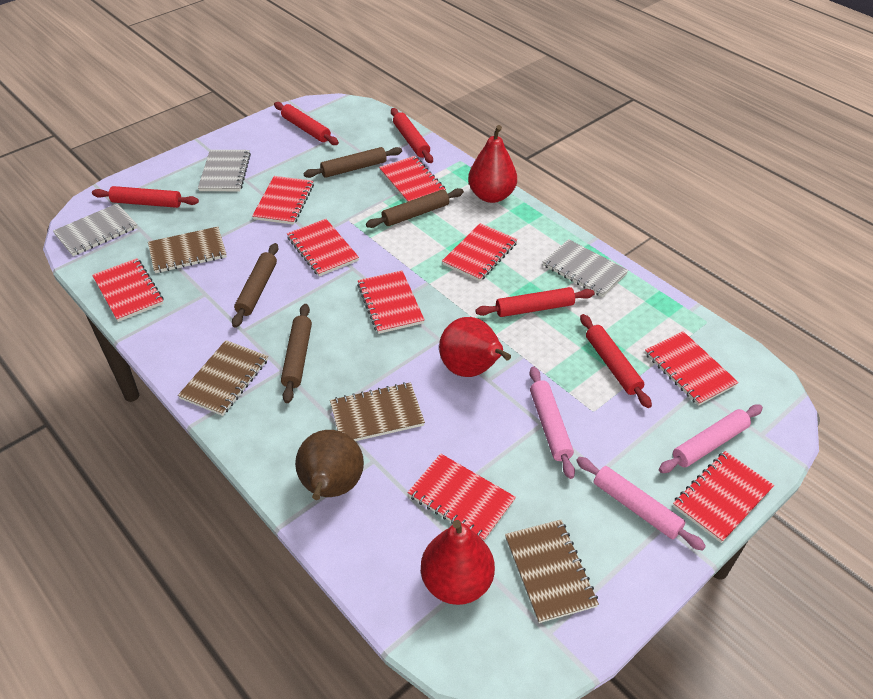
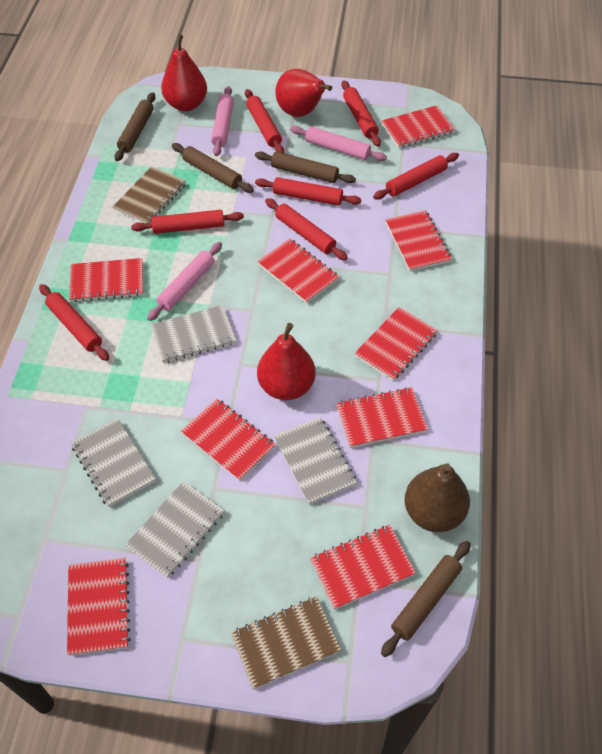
brown notebook: 4 -> 2
grey notebook: 3 -> 4
red rolling pin: 5 -> 7

